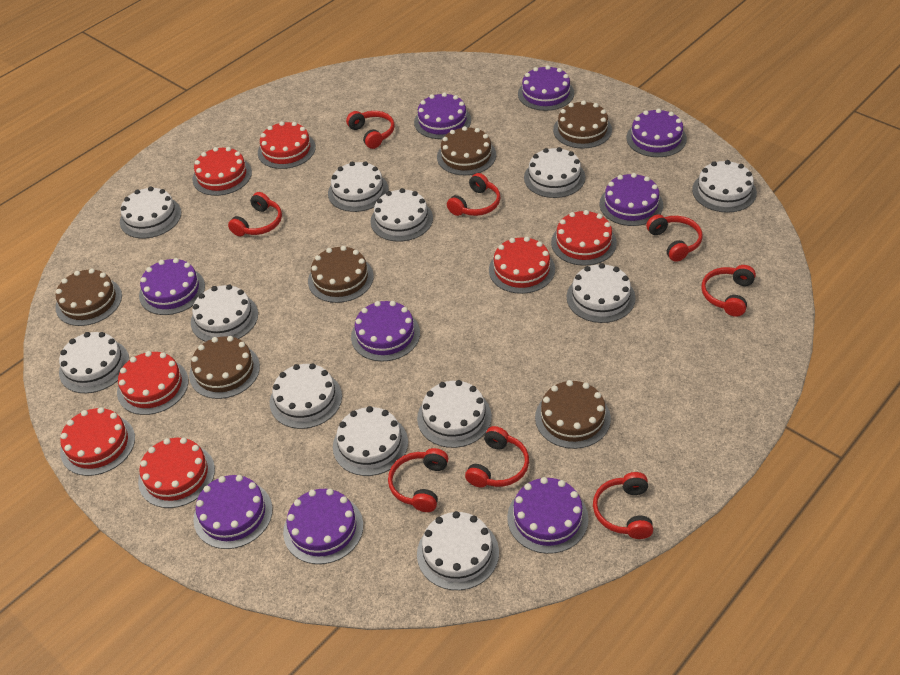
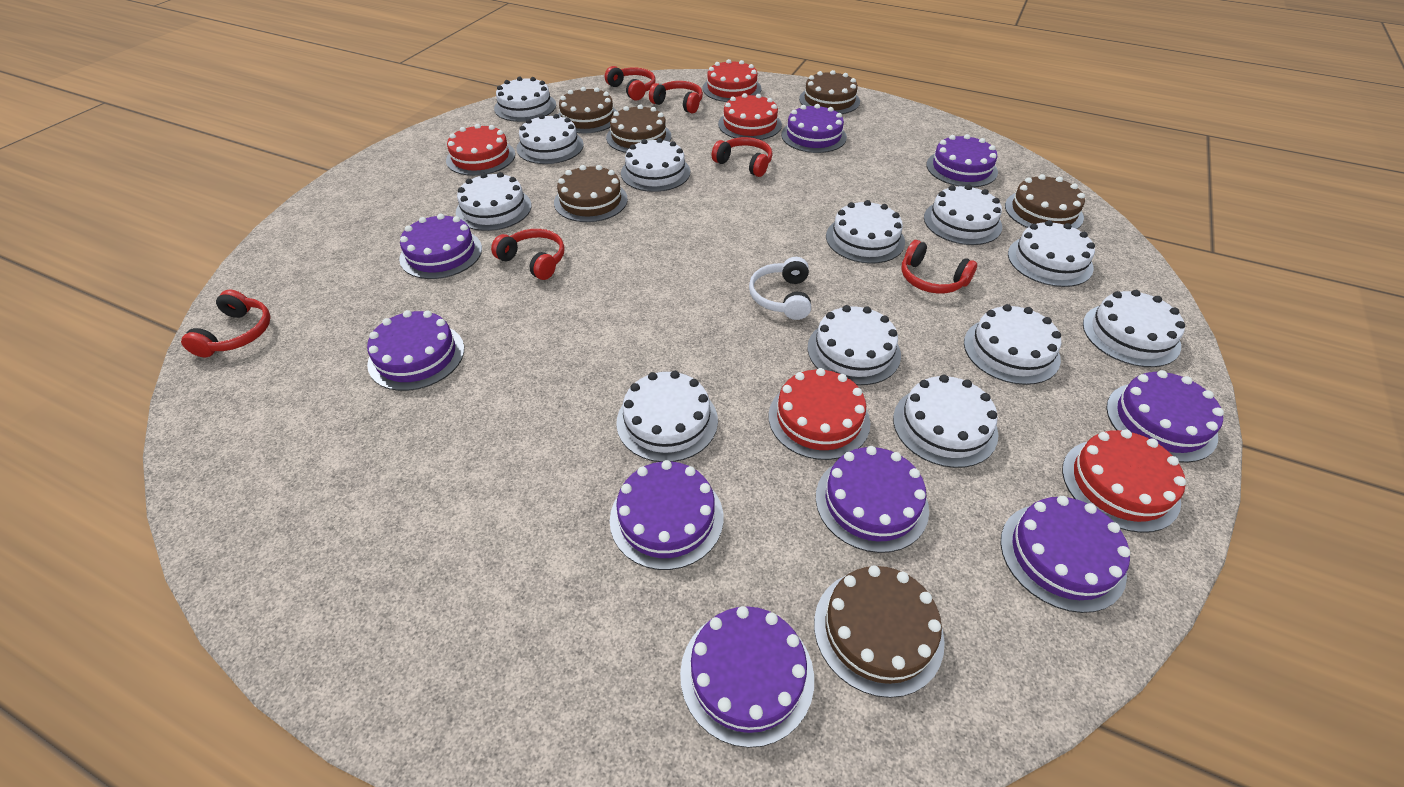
red cake: 7 -> 5
red headphones: 8 -> 6
white headphones: 0 -> 1

